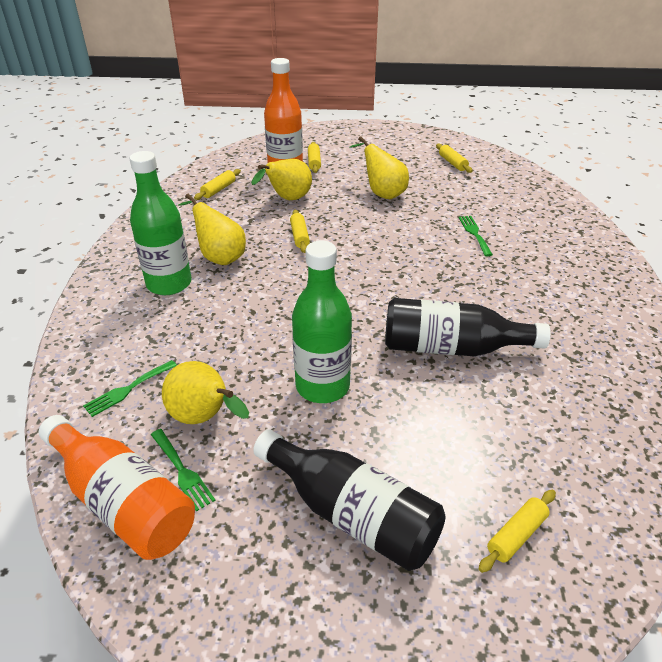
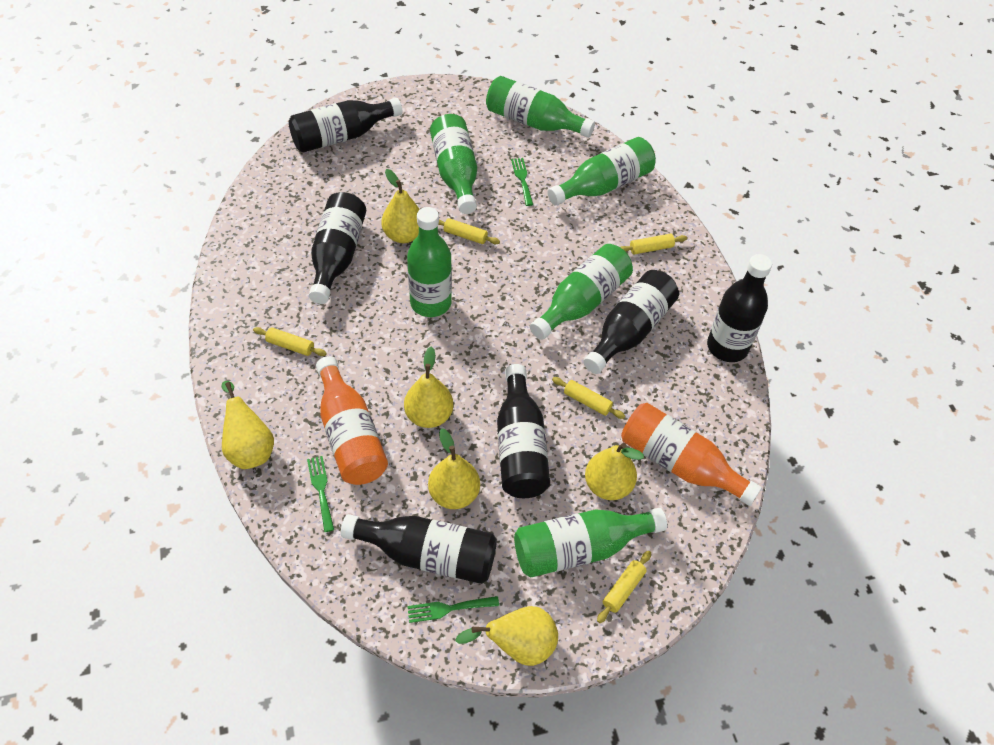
black bottle: 2 -> 6
green bottle: 2 -> 6
yellow pear: 4 -> 6

